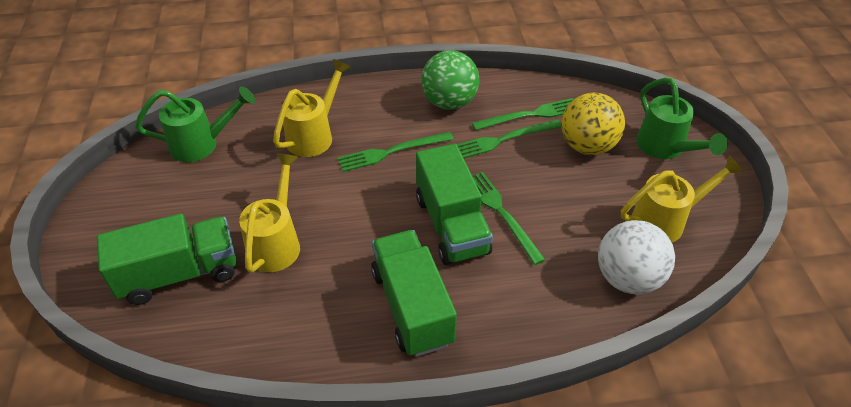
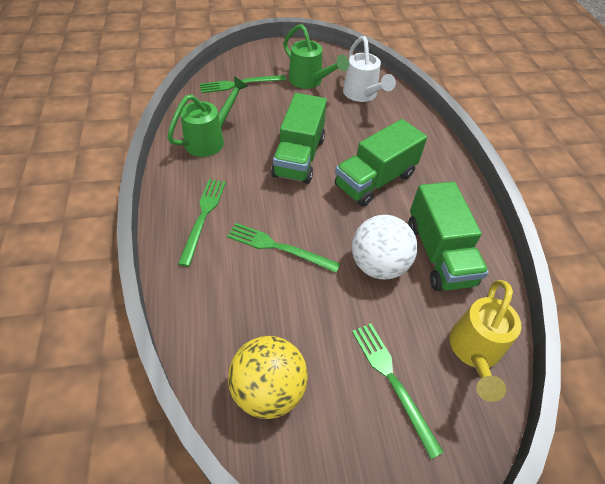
green ball: 1 -> 0
white watering can: 0 -> 1
yellow watering can: 3 -> 1

